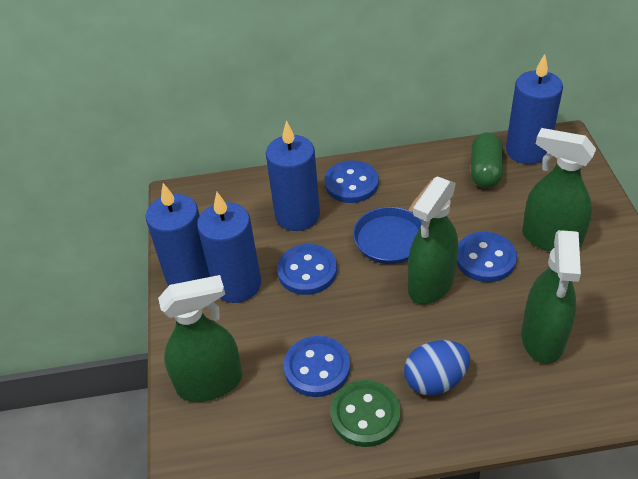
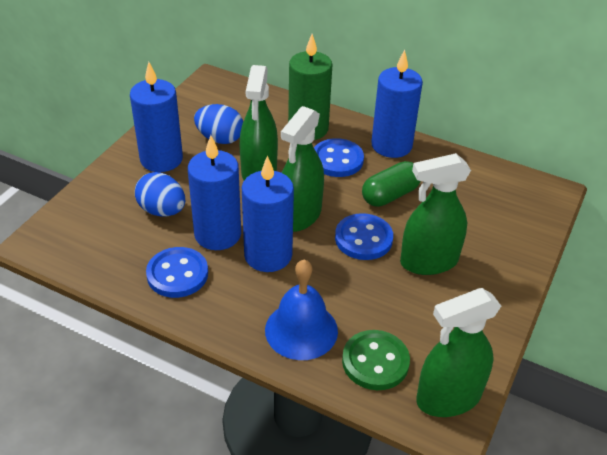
blue bell: 0 -> 1
blue button: 4 -> 3
blue egg: 1 -> 2
blue pan: 1 -> 0
green candle: 0 -> 1

